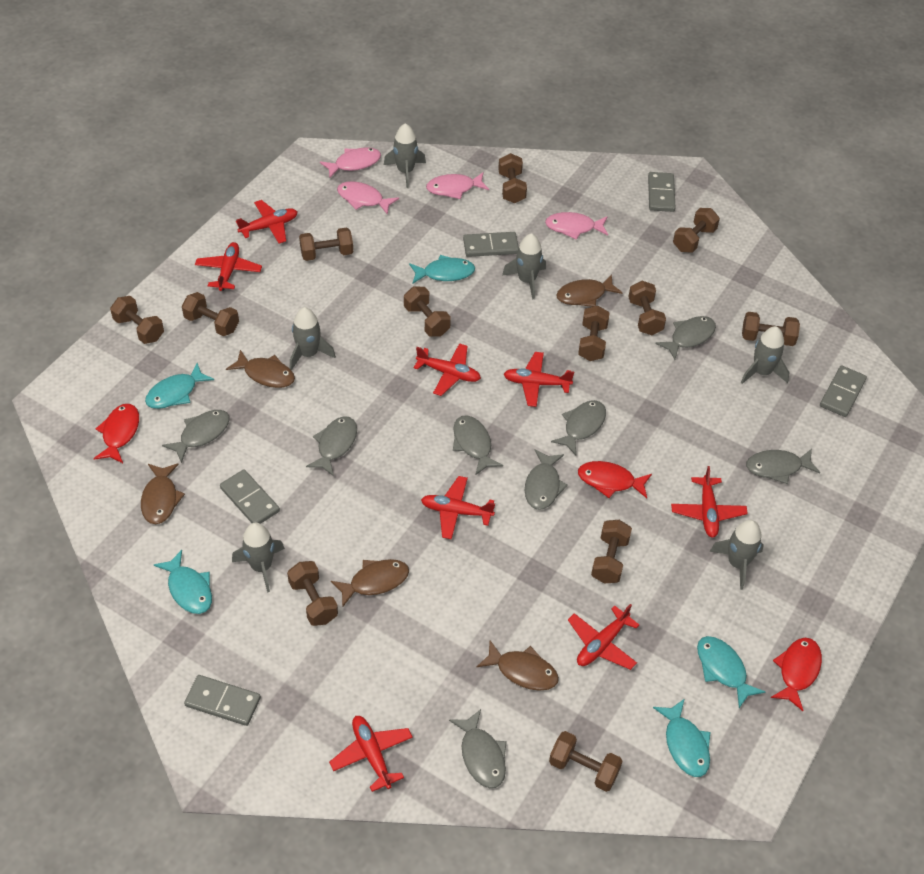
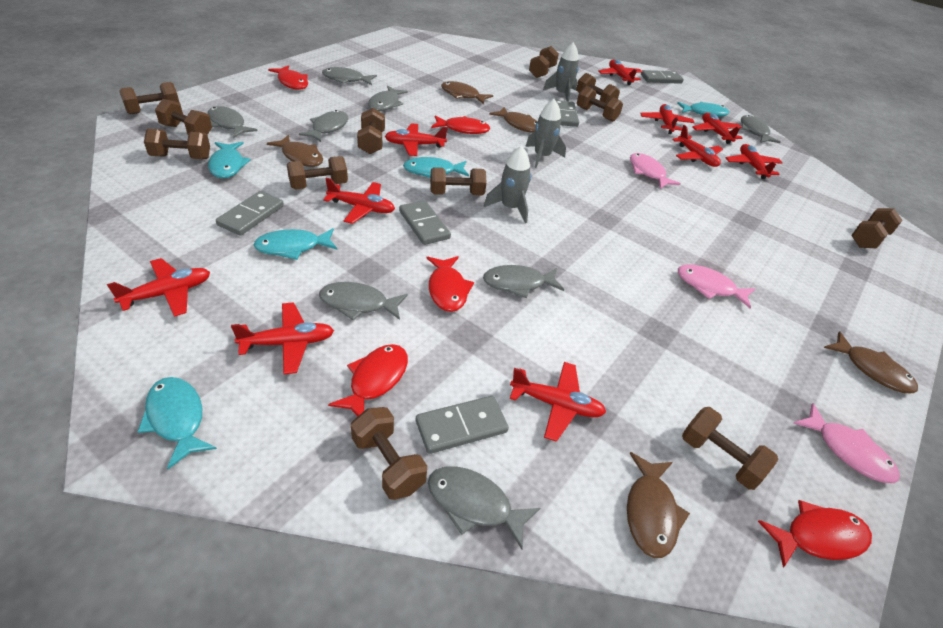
grey rocket: 6 -> 3
pink fish: 4 -> 3
red fish: 3 -> 5
red plane: 8 -> 10

